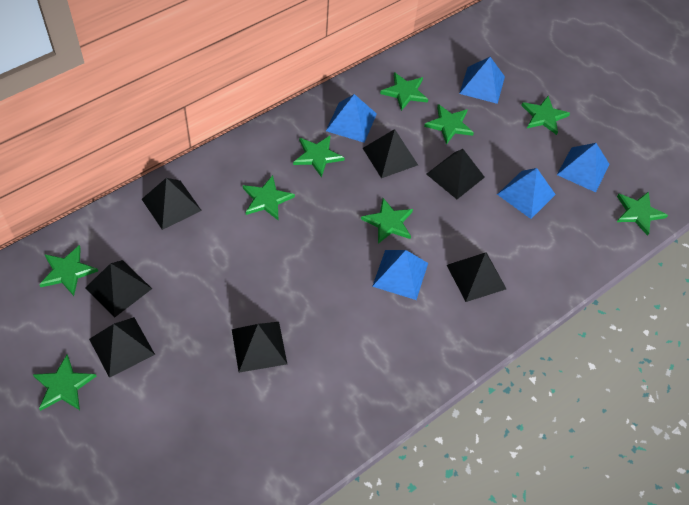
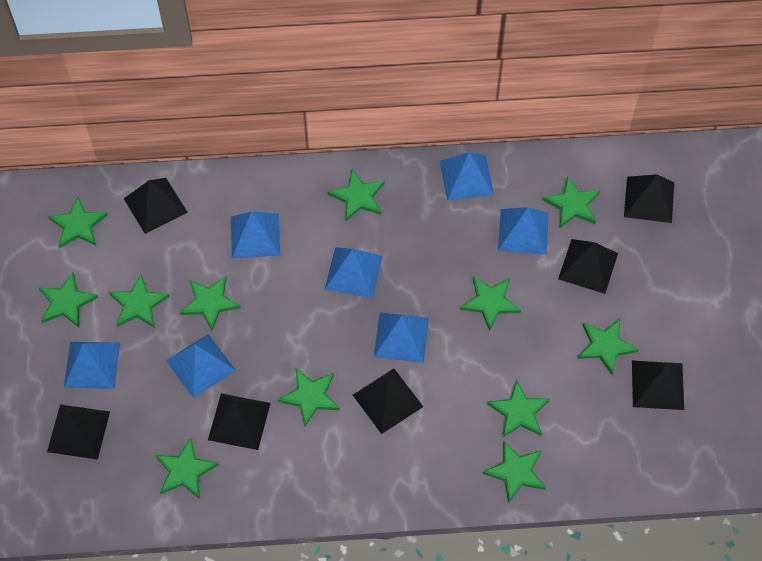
blue pyramid: 5 -> 7
green star: 9 -> 12

